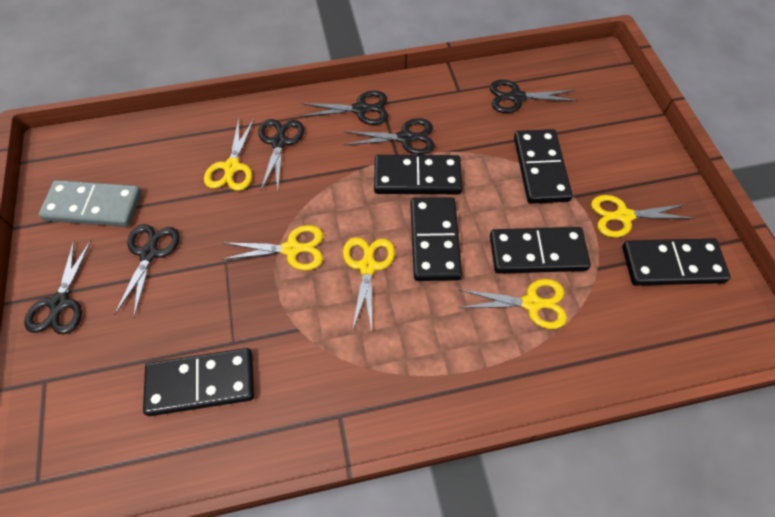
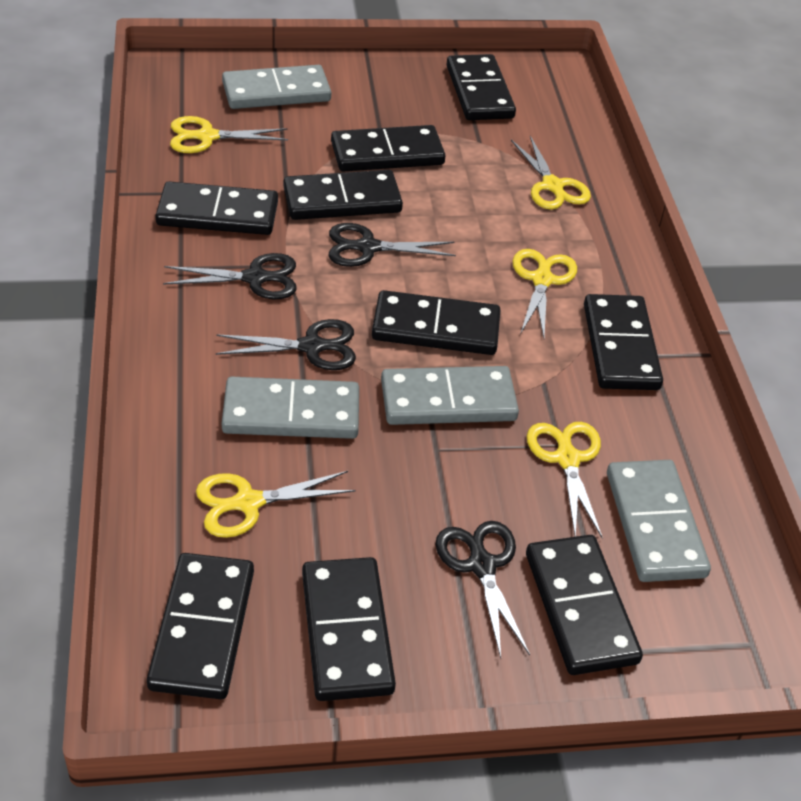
black domino: 6 -> 9
black scissors: 6 -> 4
grey domino: 1 -> 4

